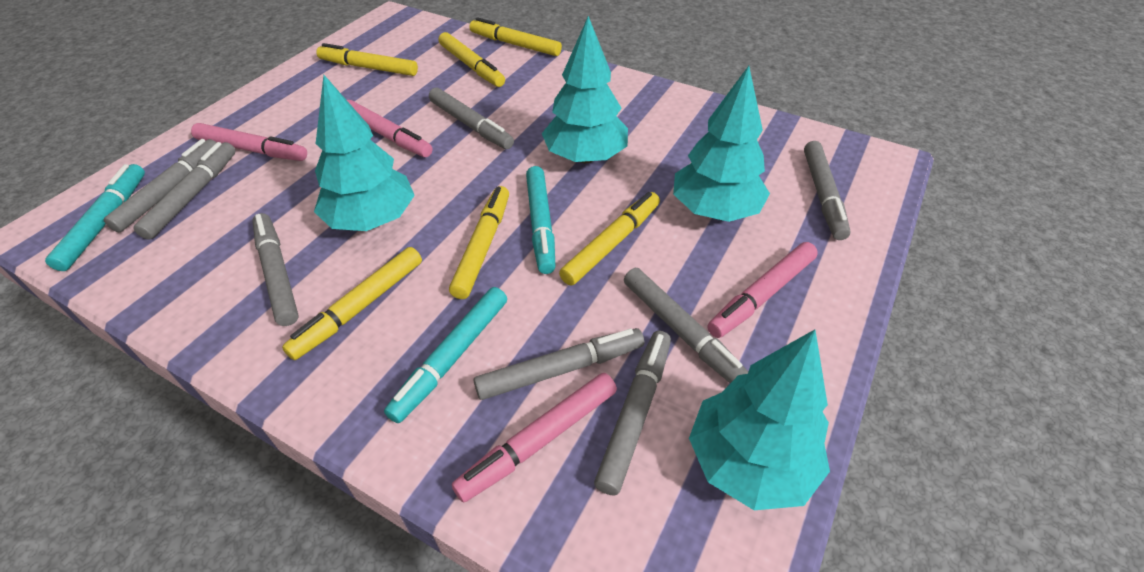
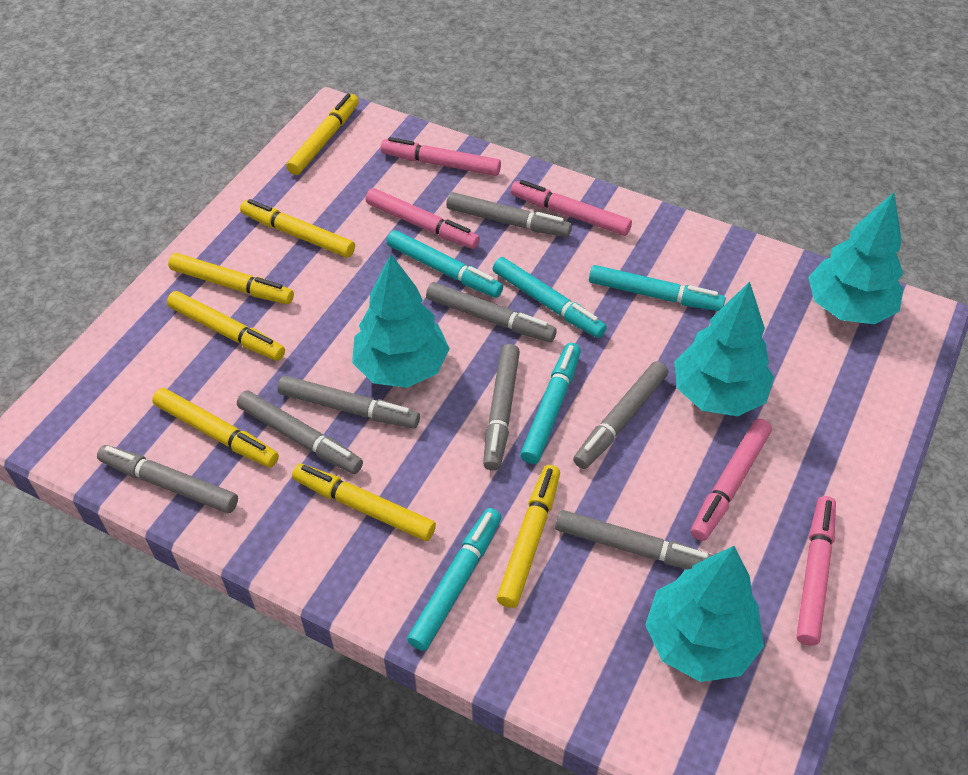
pink marker: 4 -> 5
turquoise marker: 3 -> 5
yellow marker: 6 -> 7

